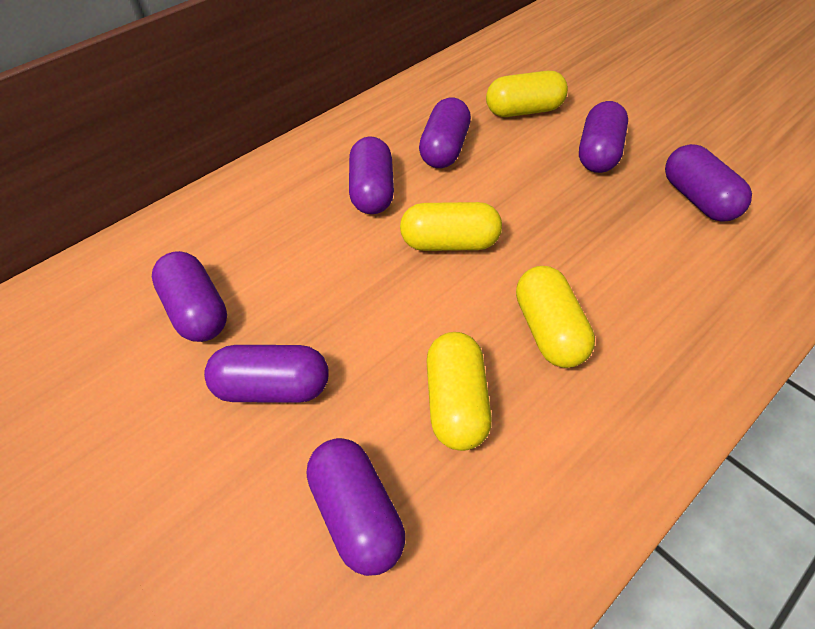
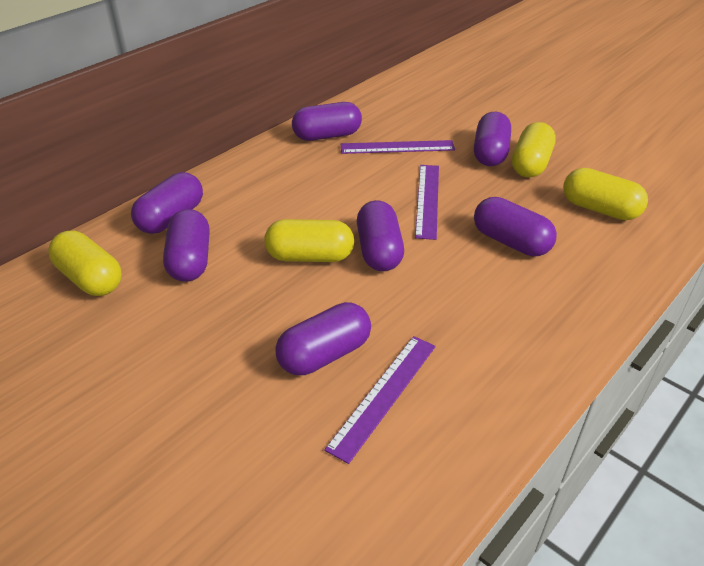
purple ruler: 0 -> 3

